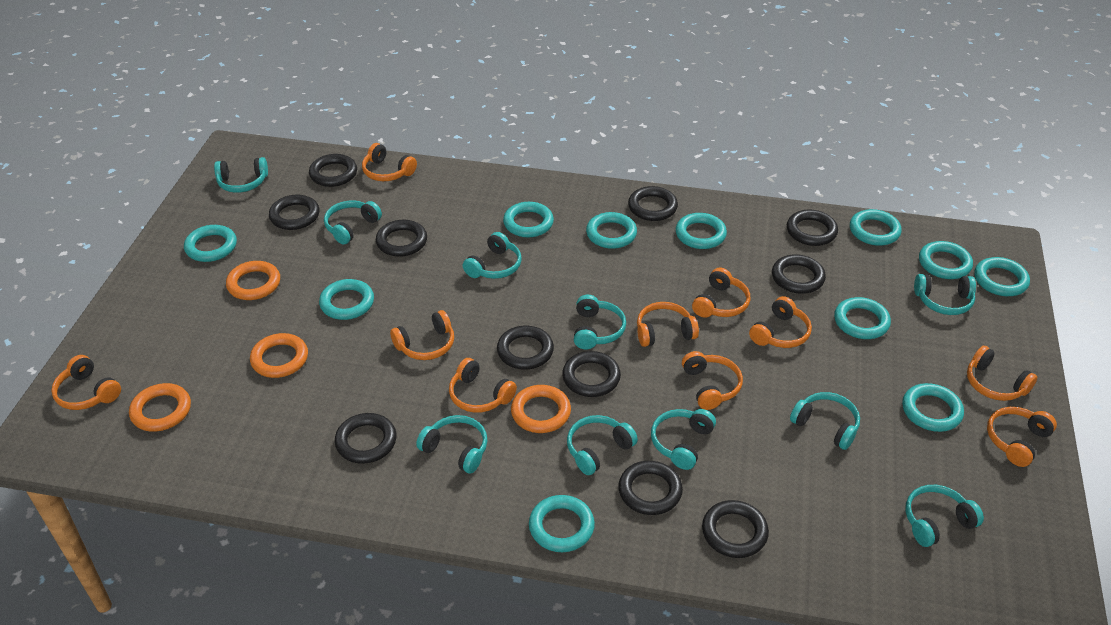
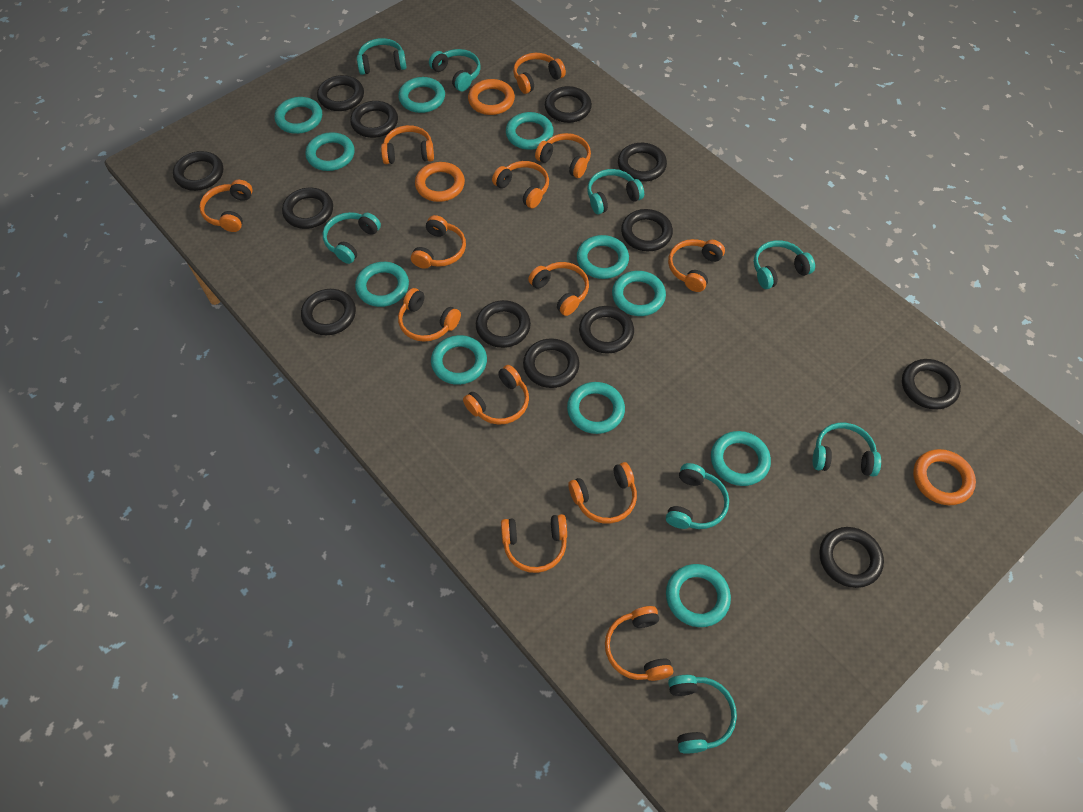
black ring: 11 -> 13
orange headphones: 10 -> 13
orange ring: 4 -> 3
turquoise headphones: 10 -> 8

